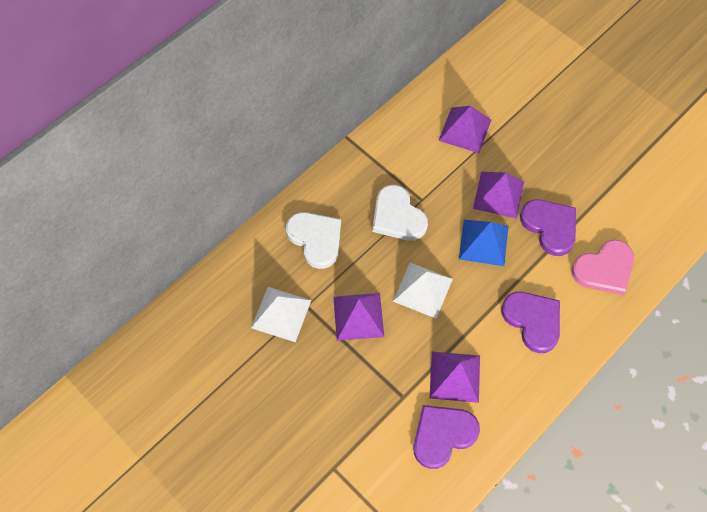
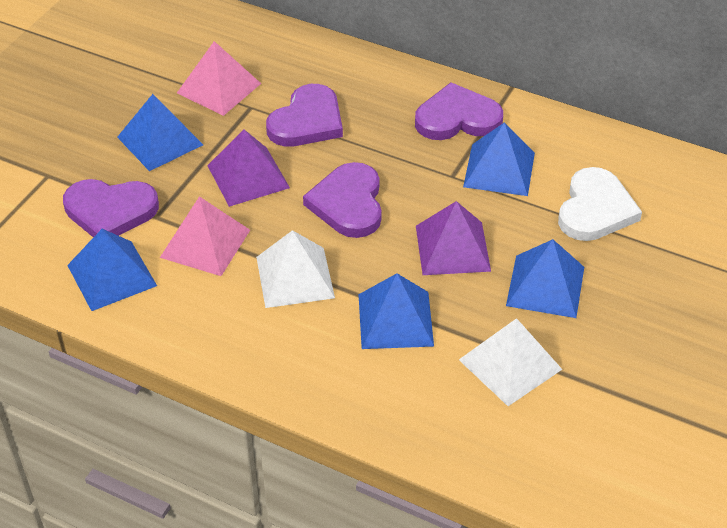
blue pyramid: 1 -> 5
pink heart: 1 -> 0
pink pyramid: 0 -> 2
purple heart: 3 -> 4
purple pyramid: 4 -> 2
white heart: 2 -> 1

